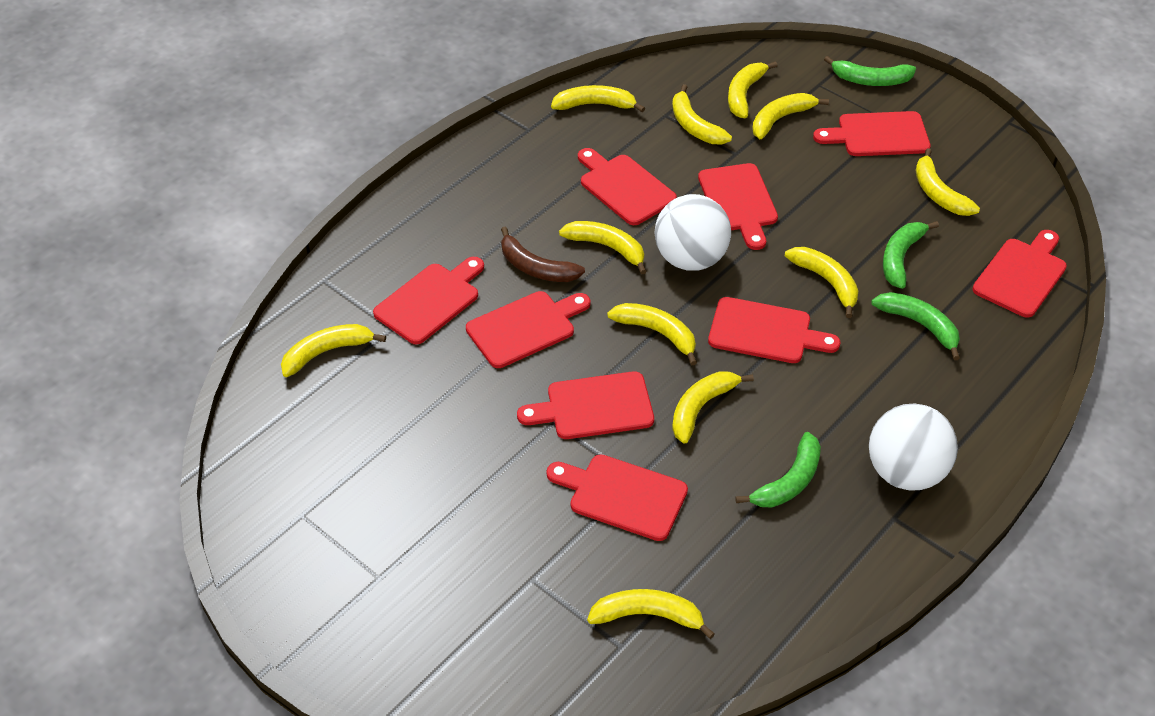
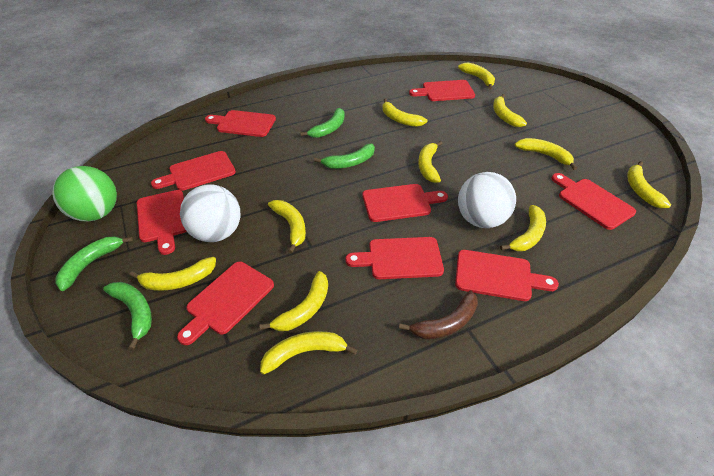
green ball: 0 -> 1

